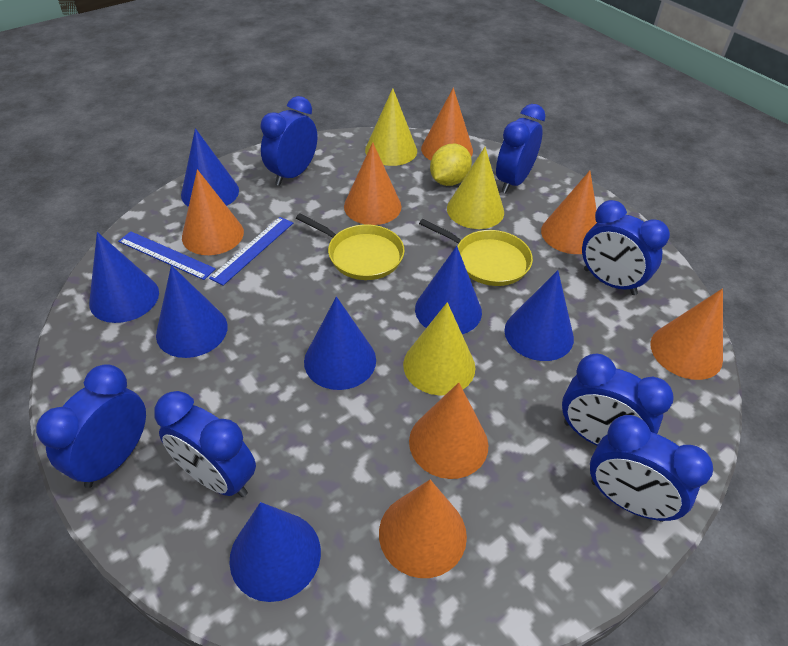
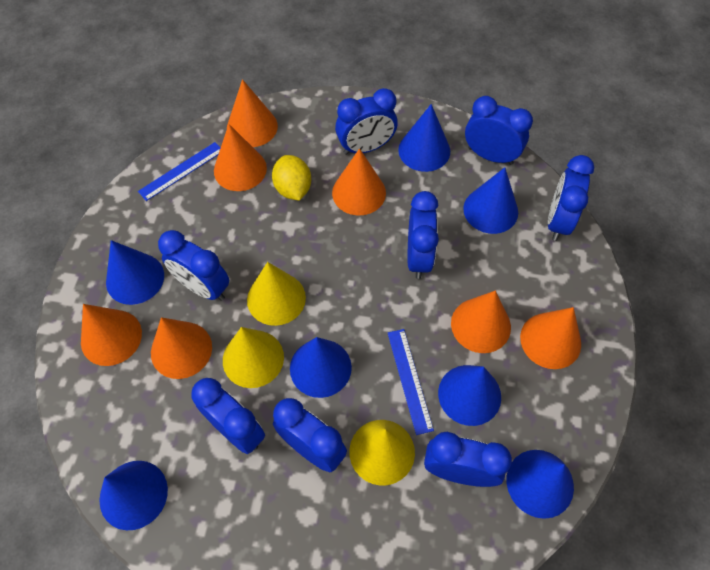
blue clock: 7 -> 8
yellow pan: 2 -> 0

